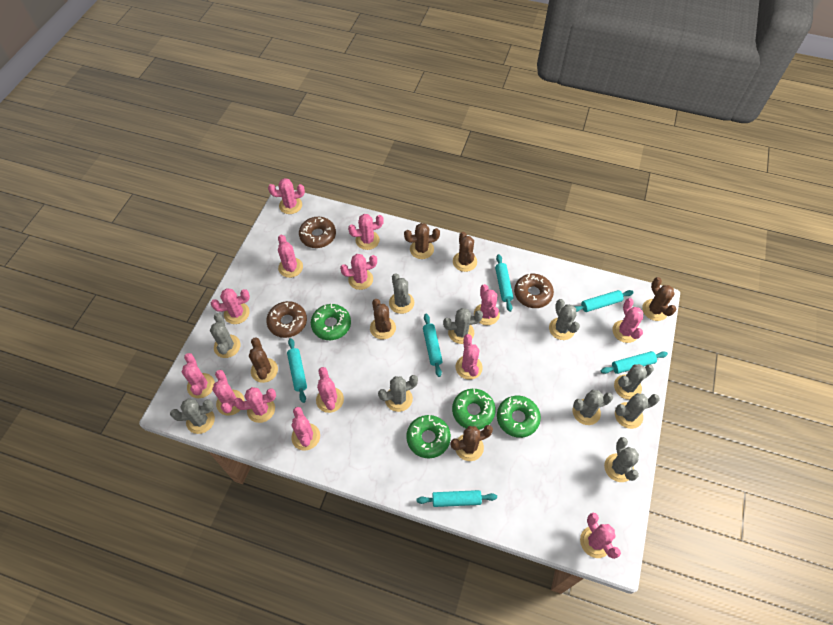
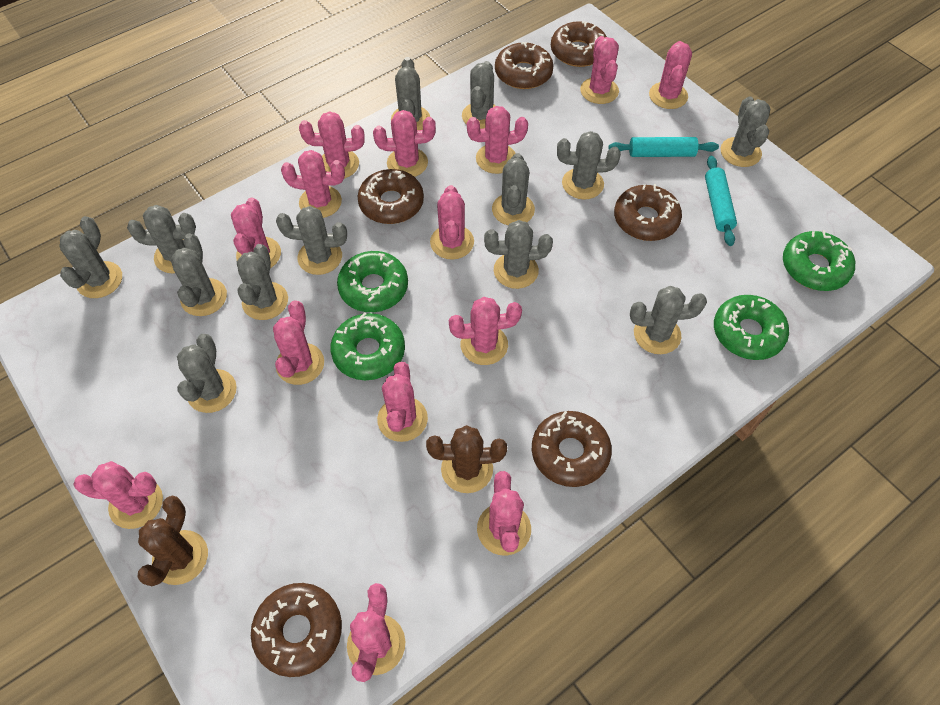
brown cactus: 6 -> 2
brown donut: 3 -> 6
grey cactus: 10 -> 13
turquoise rolling pin: 6 -> 2

